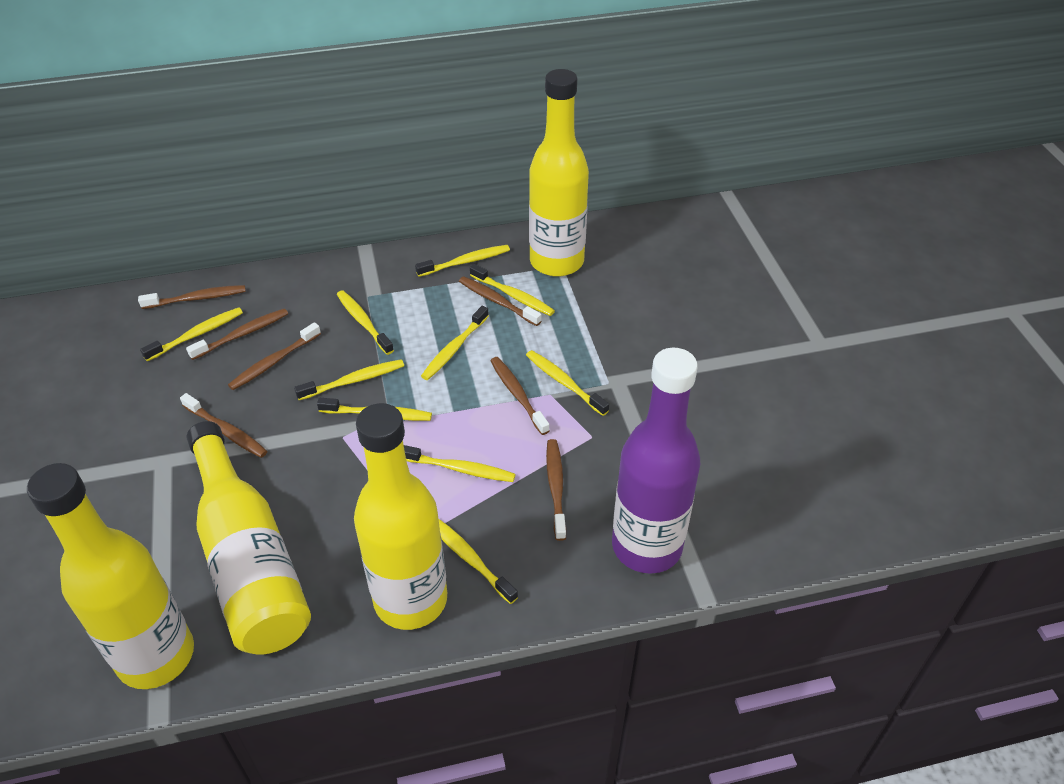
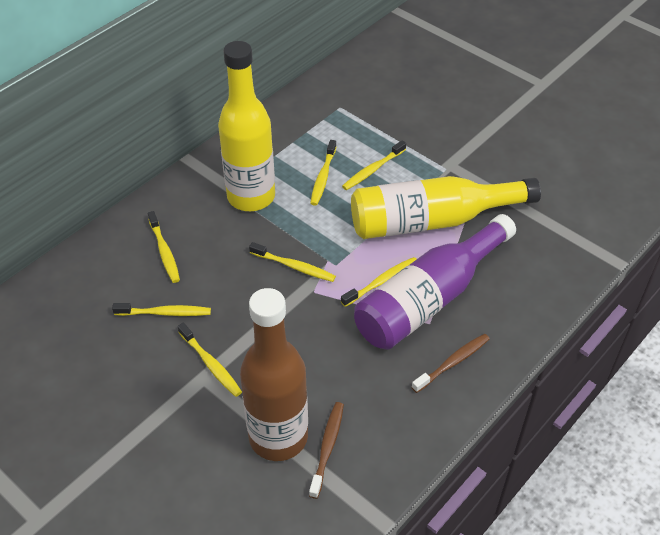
brown bottle: 0 -> 1
brown toothbrush: 7 -> 2
yellow bottle: 4 -> 2
yellow toothbrush: 10 -> 7

